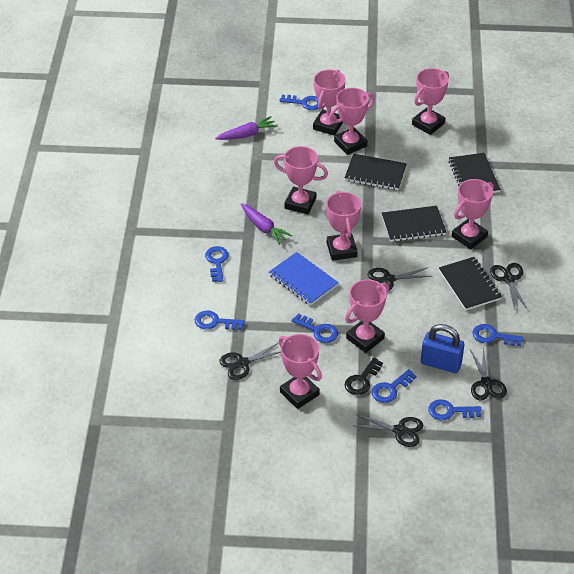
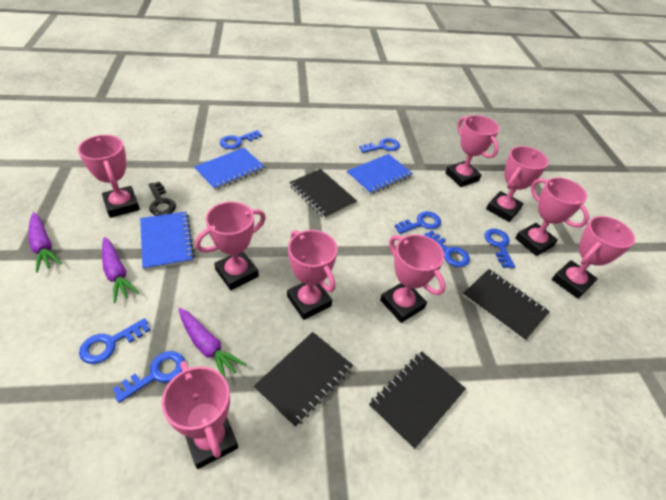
black scissors: 5 -> 0
blue notebook: 1 -> 3
blue padlock: 1 -> 0
pink trophy: 8 -> 9
purple carrot: 2 -> 3

